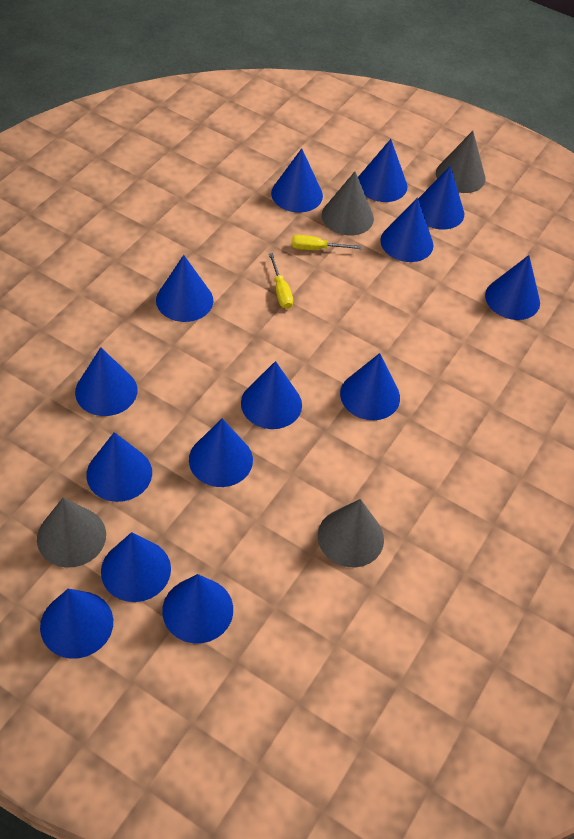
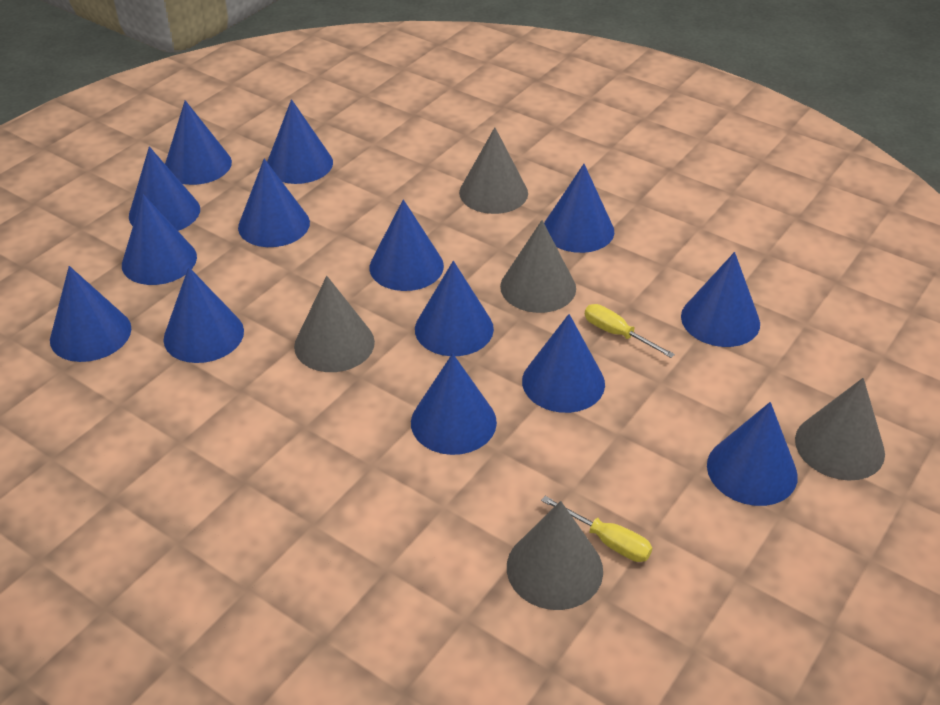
grey cone: 4 -> 5

